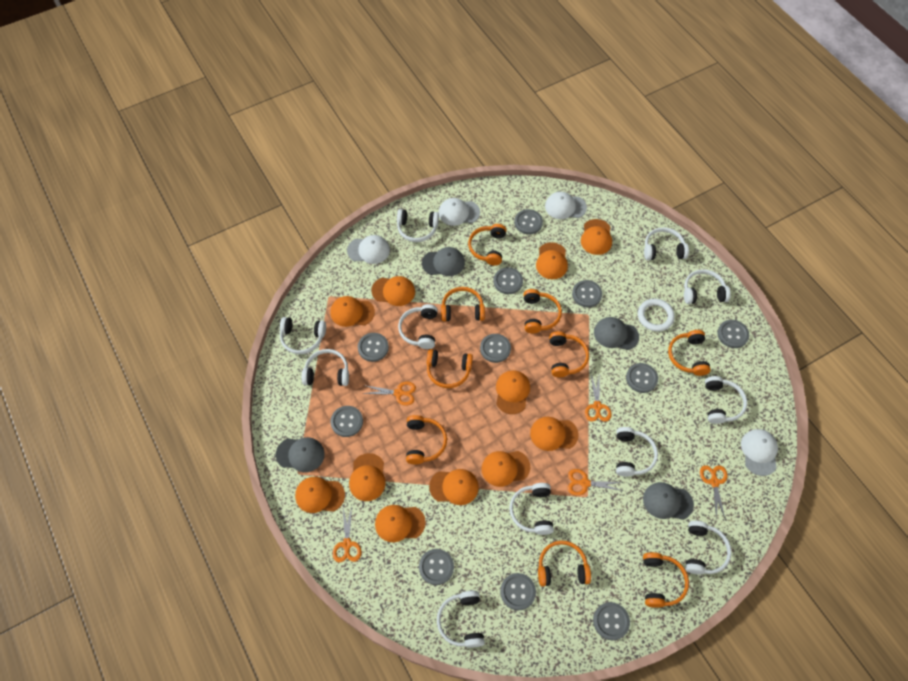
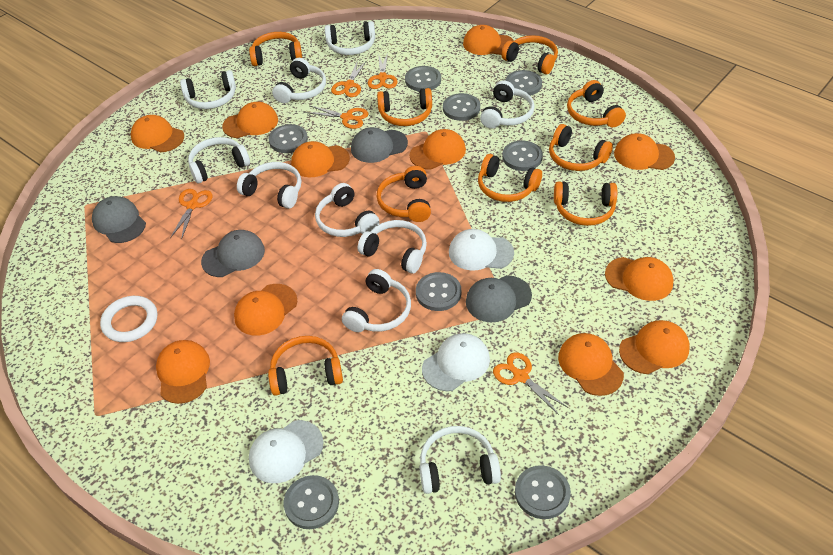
grey button: 11 -> 8
white cap: 4 -> 3
white headphones: 11 -> 10

